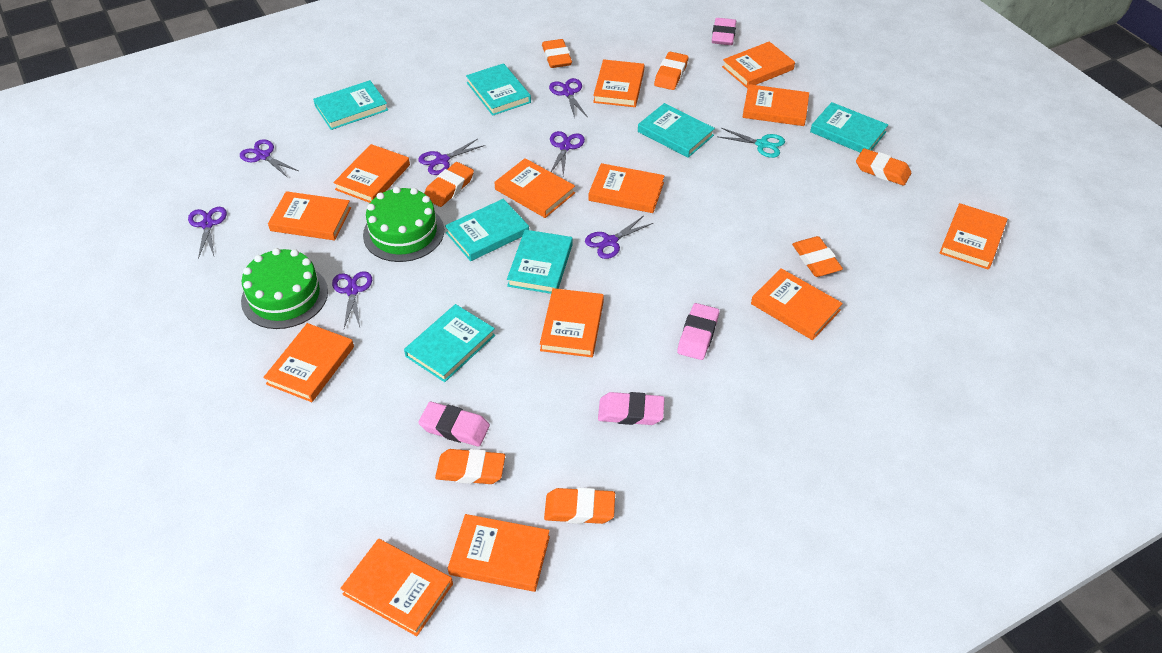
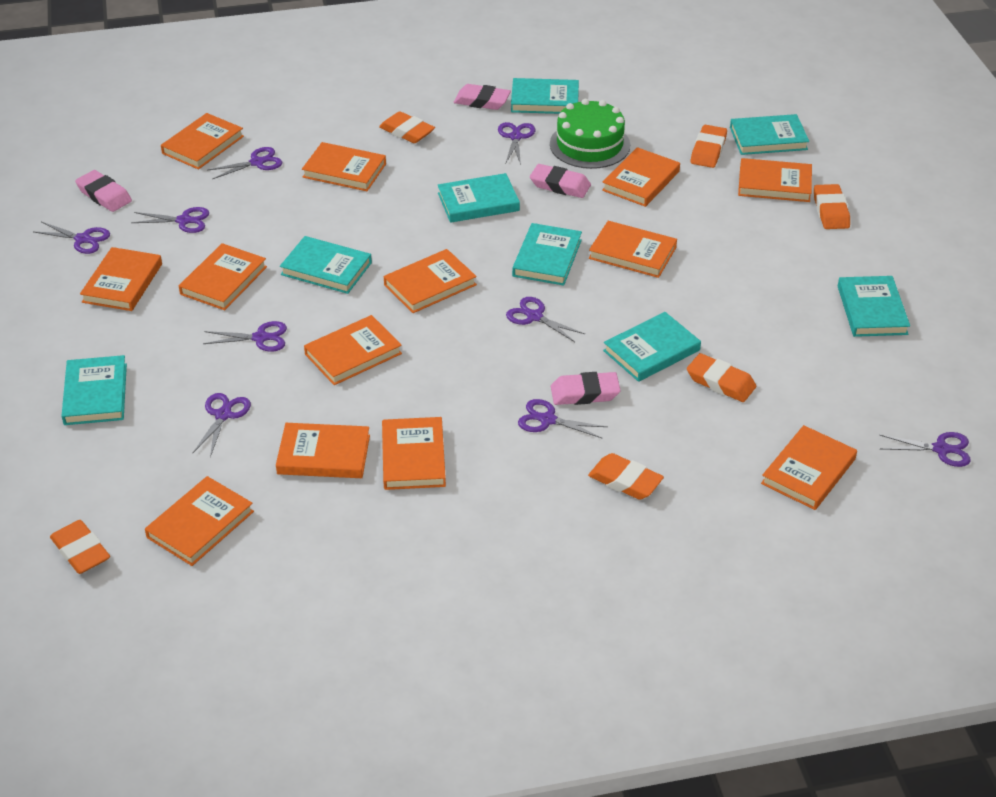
green cake: 2 -> 1
orange eraser: 7 -> 6
purple scissors: 7 -> 9
turquoise book: 7 -> 8
turquoise scissors: 1 -> 0

